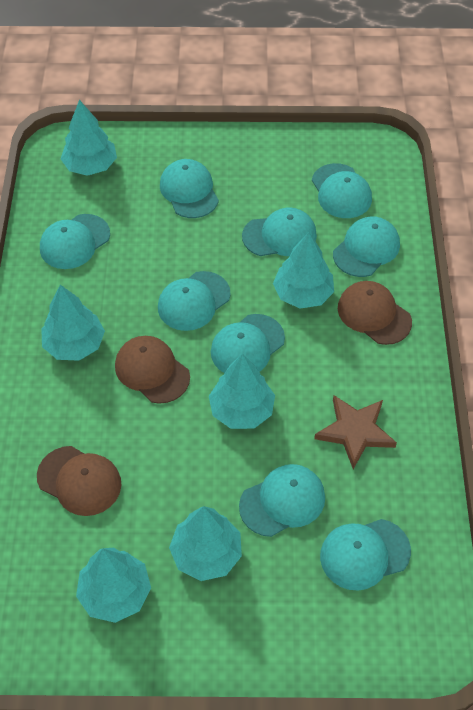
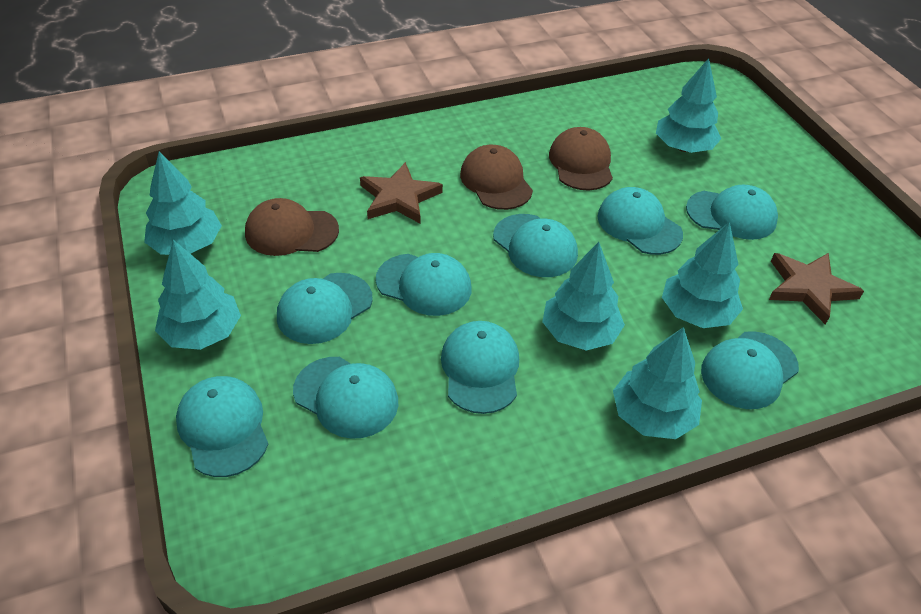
brown star: 1 -> 2

